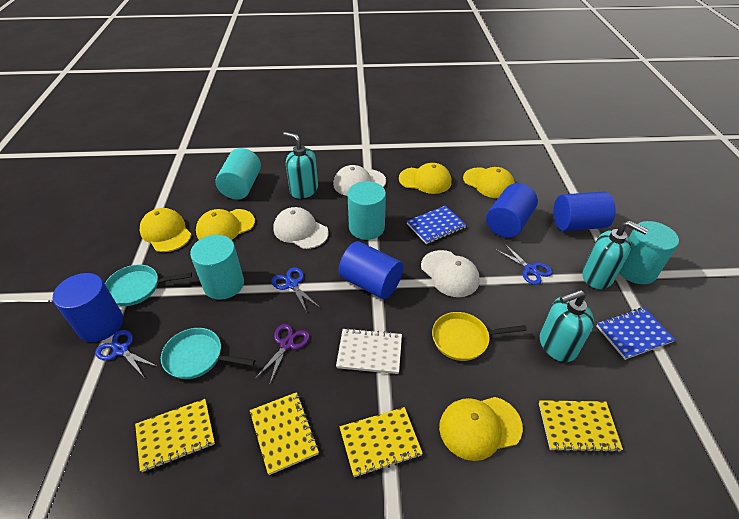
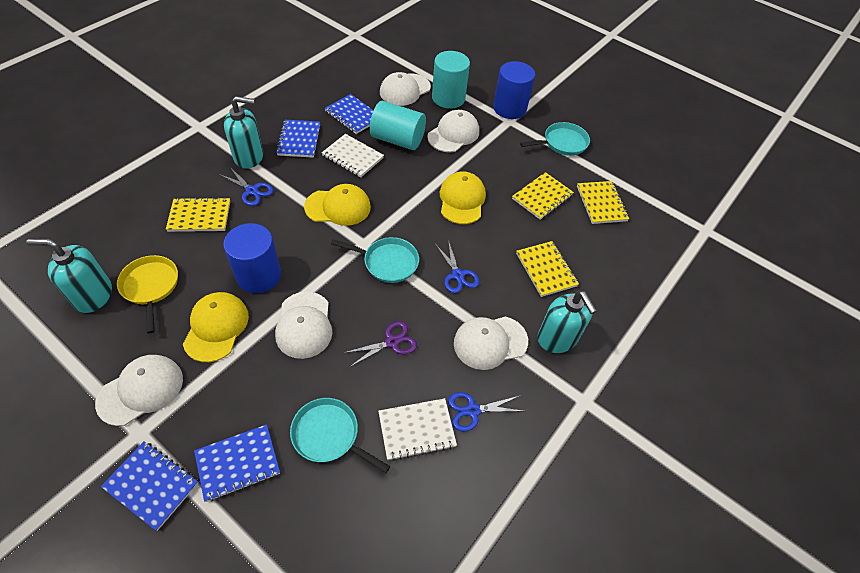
blue cylinder: 4 -> 2
blue notebook: 2 -> 4
turquoise cylinder: 4 -> 2
turquoise pan: 2 -> 3
white cap: 3 -> 5
white notebook: 1 -> 2
yellow cap: 5 -> 3

